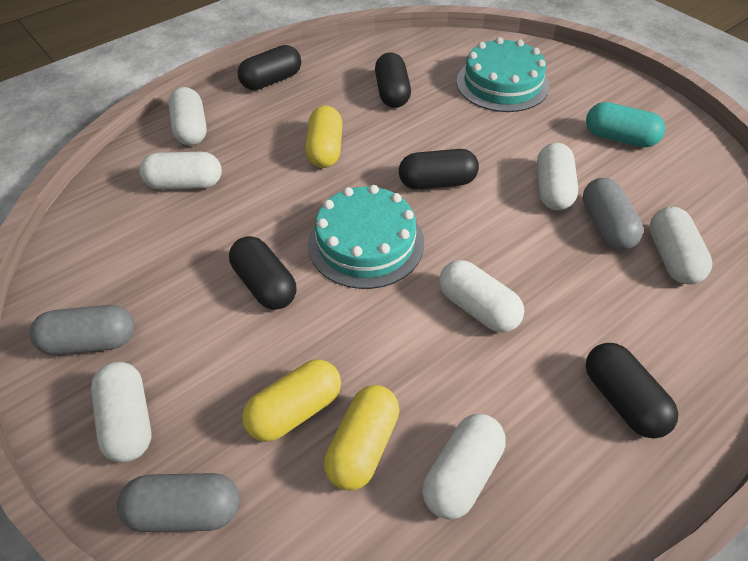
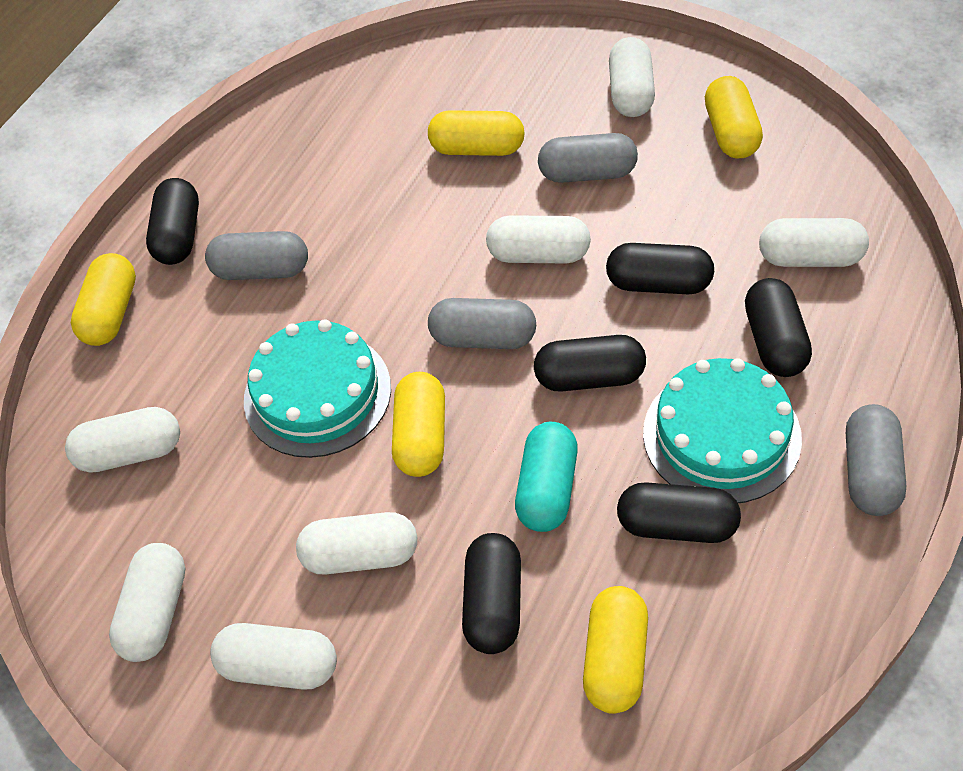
black capsule: 5 -> 6
grey capsule: 3 -> 4
yellow capsule: 3 -> 5

